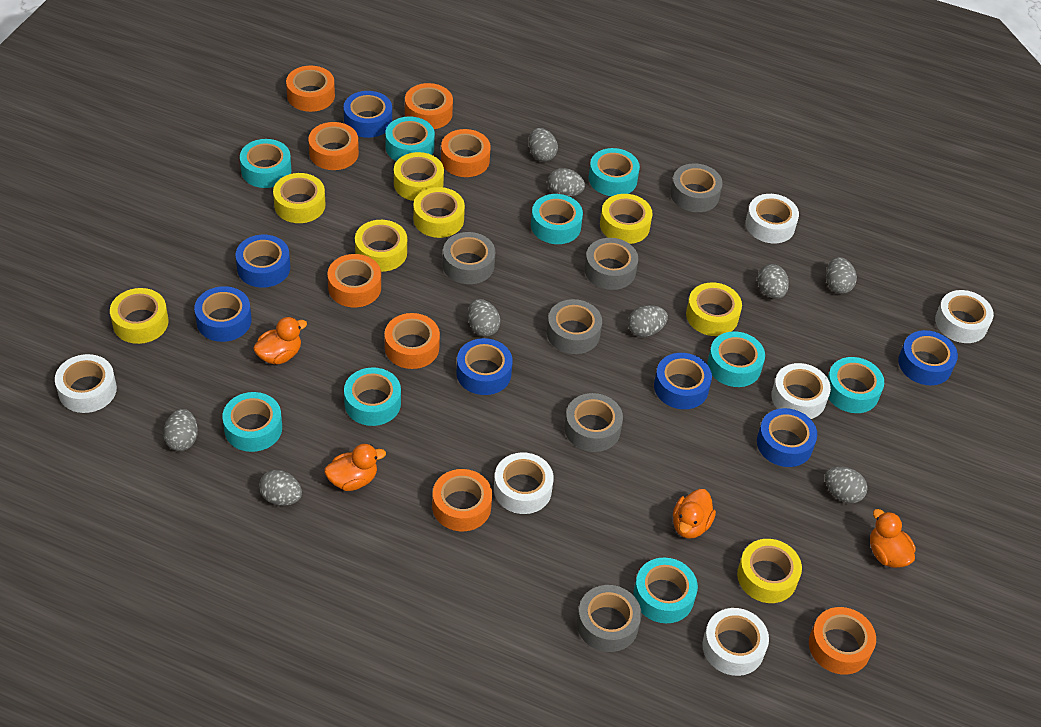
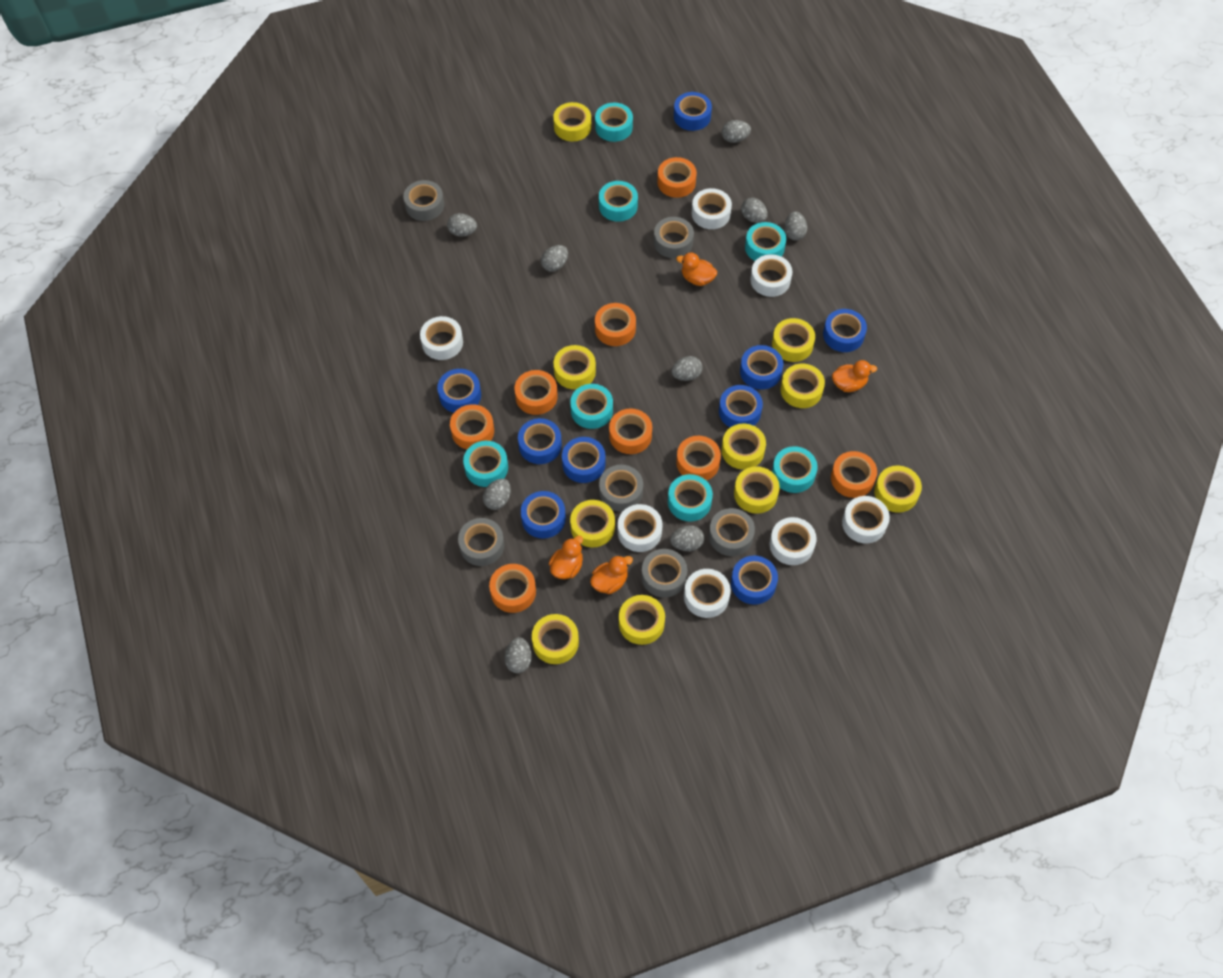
blue tape: 7 -> 9
turquoise tape: 9 -> 7
white tape: 6 -> 7
yellow tape: 8 -> 10

